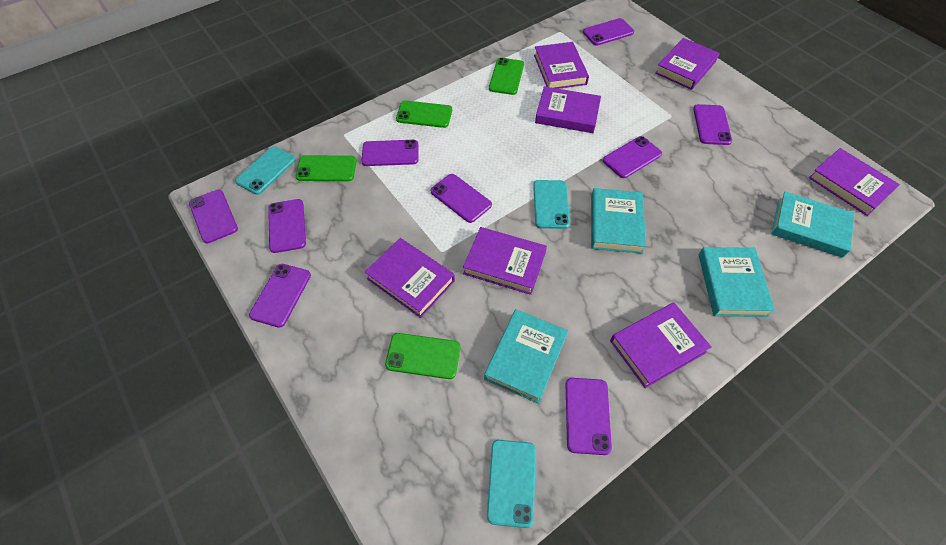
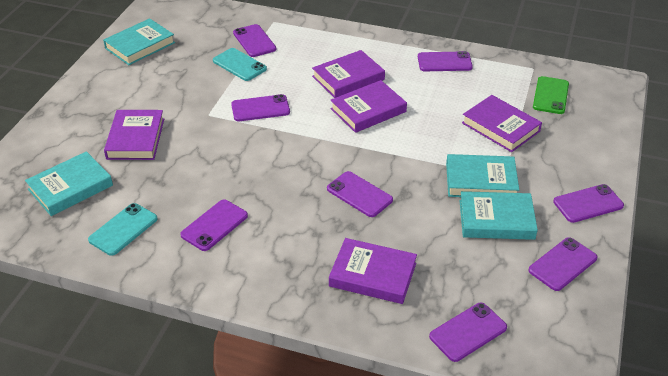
green phone: 4 -> 1
purple book: 7 -> 5
purple phone: 9 -> 8
turquoise phone: 3 -> 2

